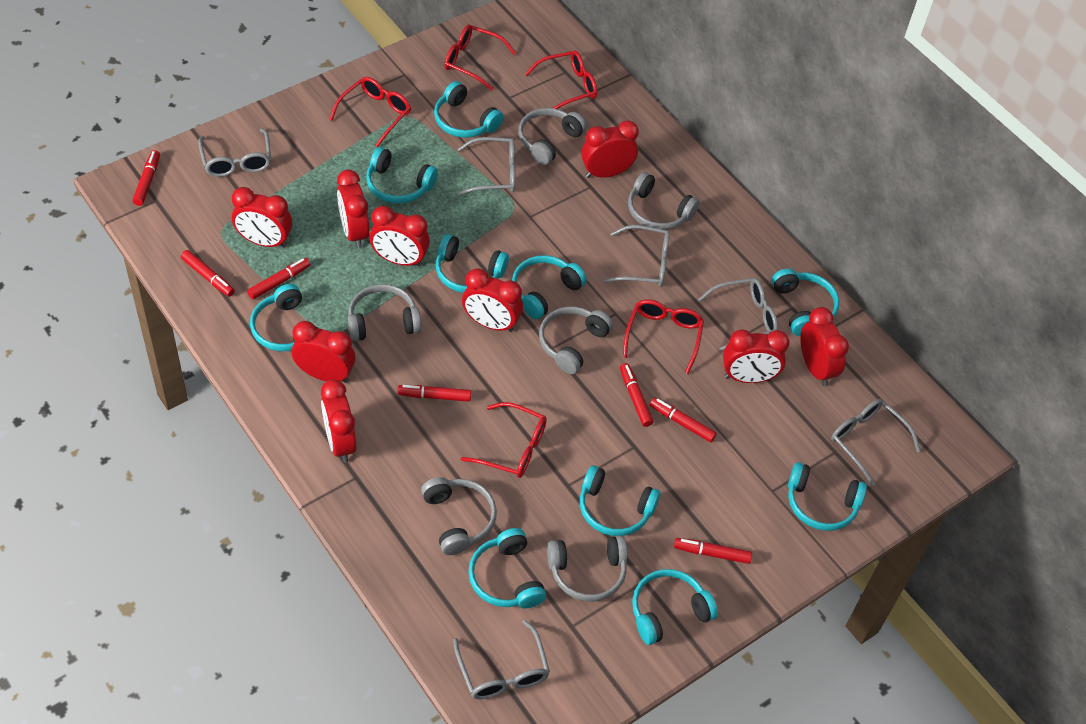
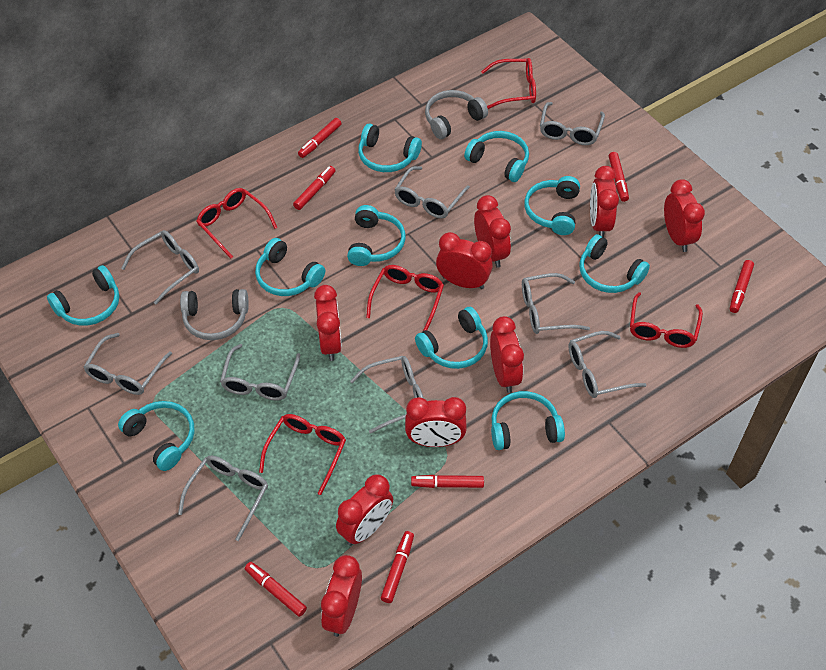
grey glasses: 6 -> 9
grey headphones: 6 -> 2

